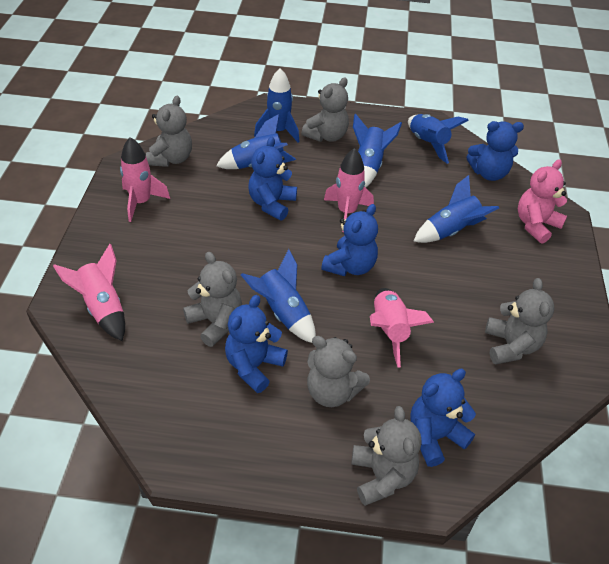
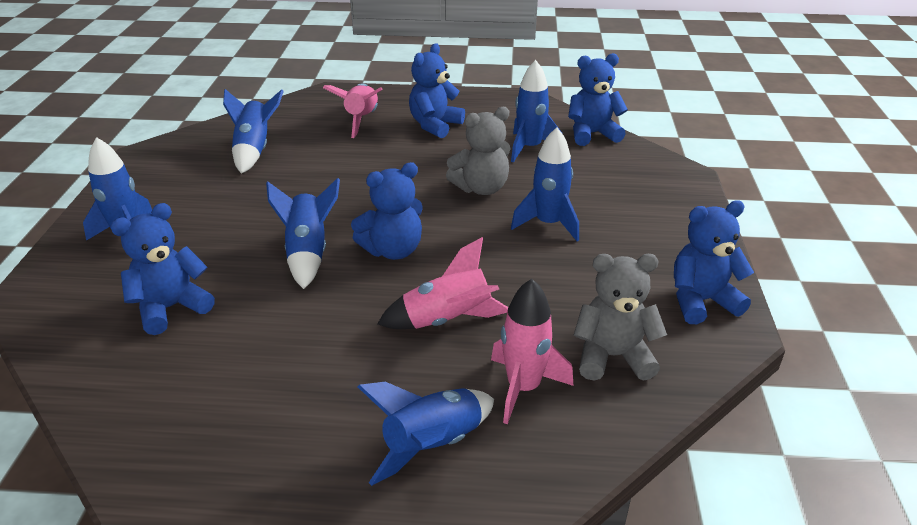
grey teddy bear: 6 -> 2
pink rocket: 4 -> 3
pink teddy bear: 1 -> 0

